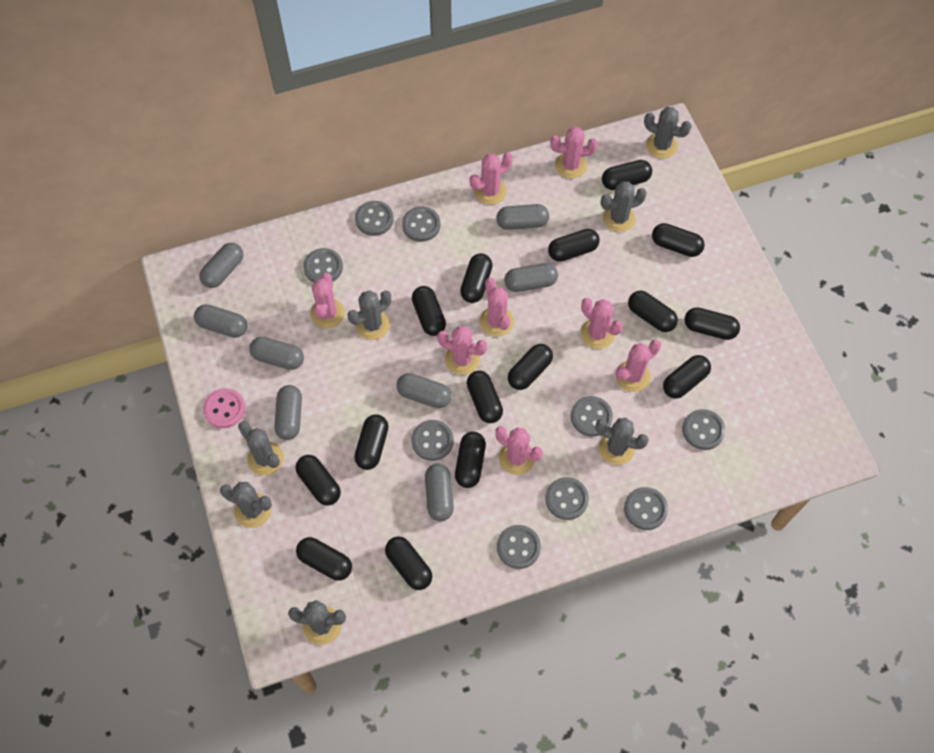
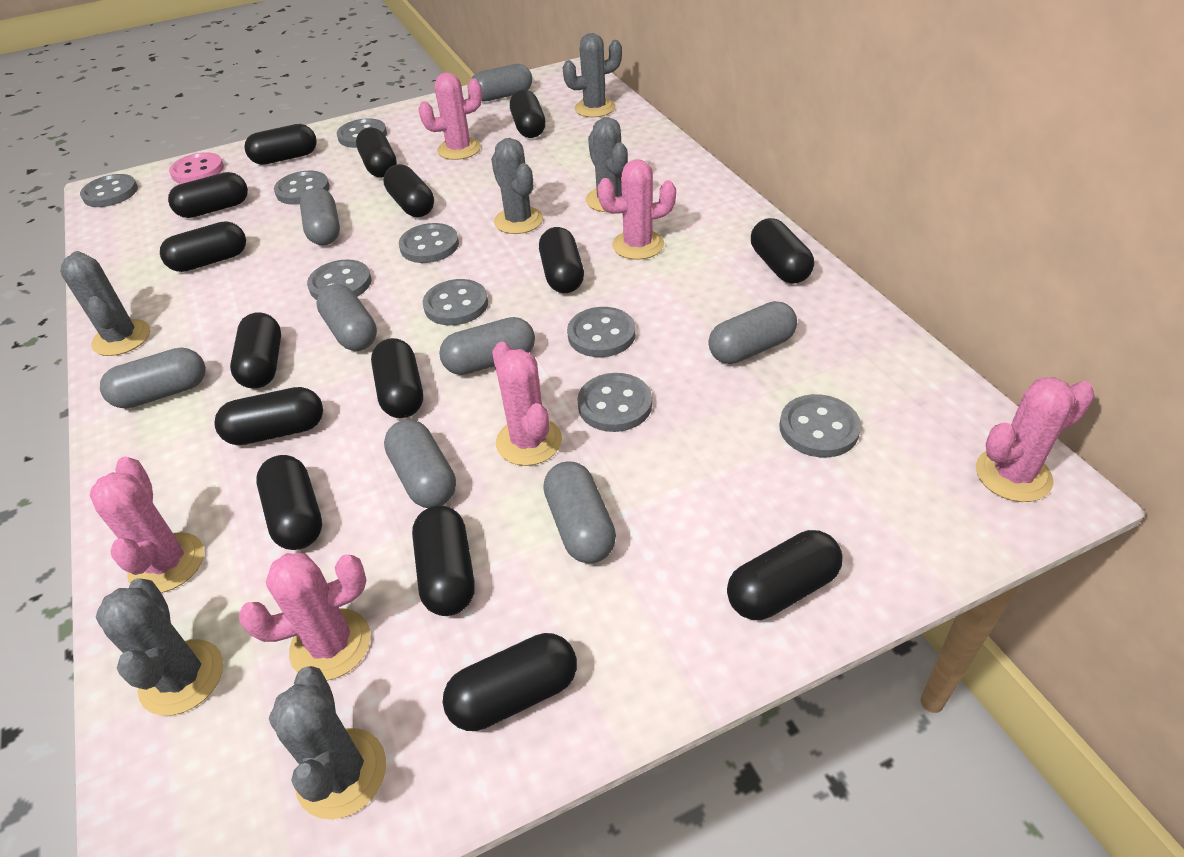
grey cactus: 7 -> 6
pink cactus: 8 -> 6

